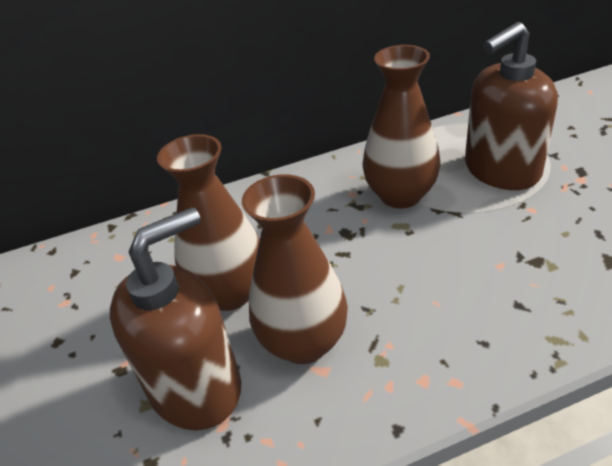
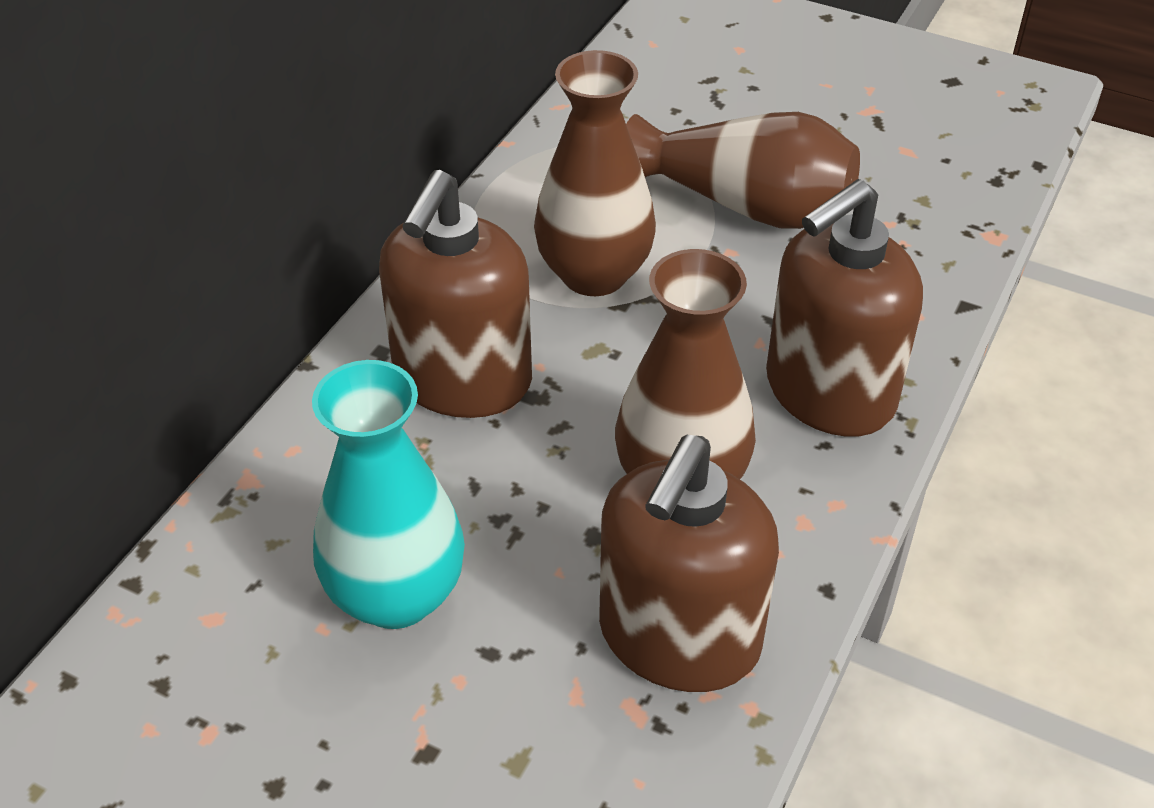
brown soap dispenser: 2 -> 3
turquoise vase: 0 -> 1

